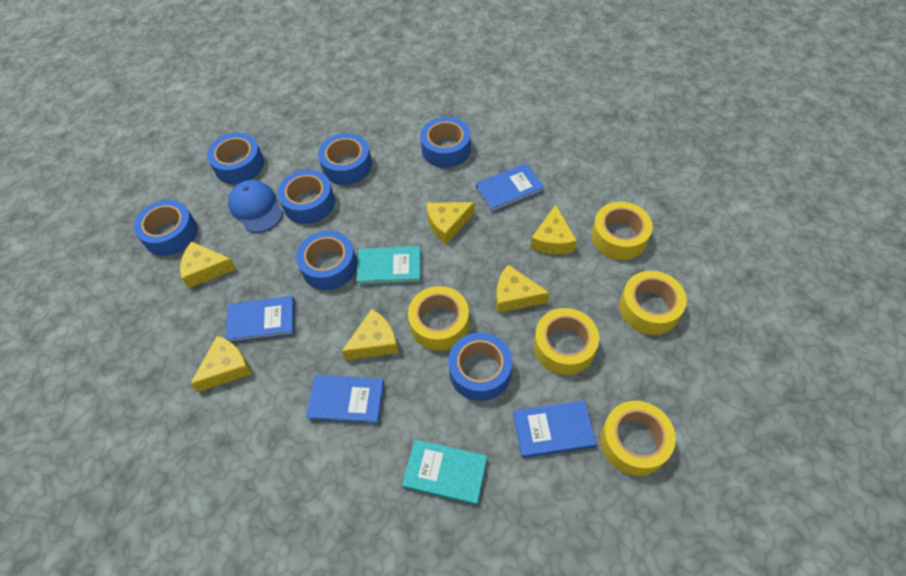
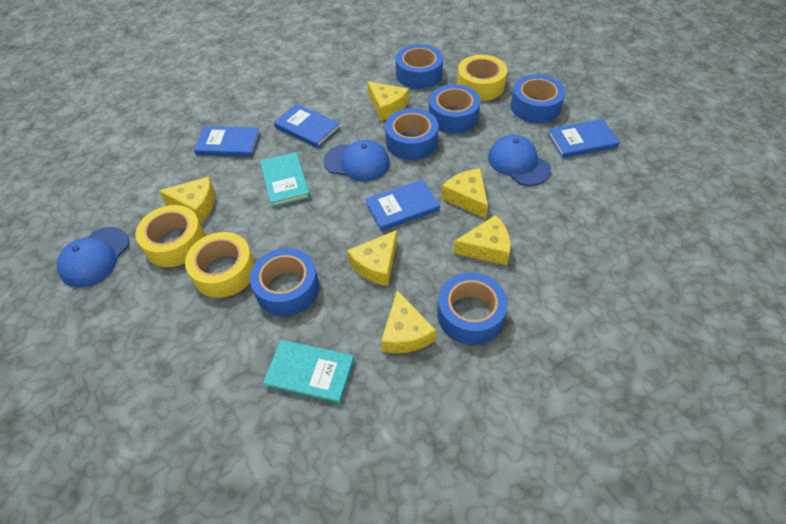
blue cap: 1 -> 3
blue tape: 7 -> 6
yellow tape: 5 -> 3

